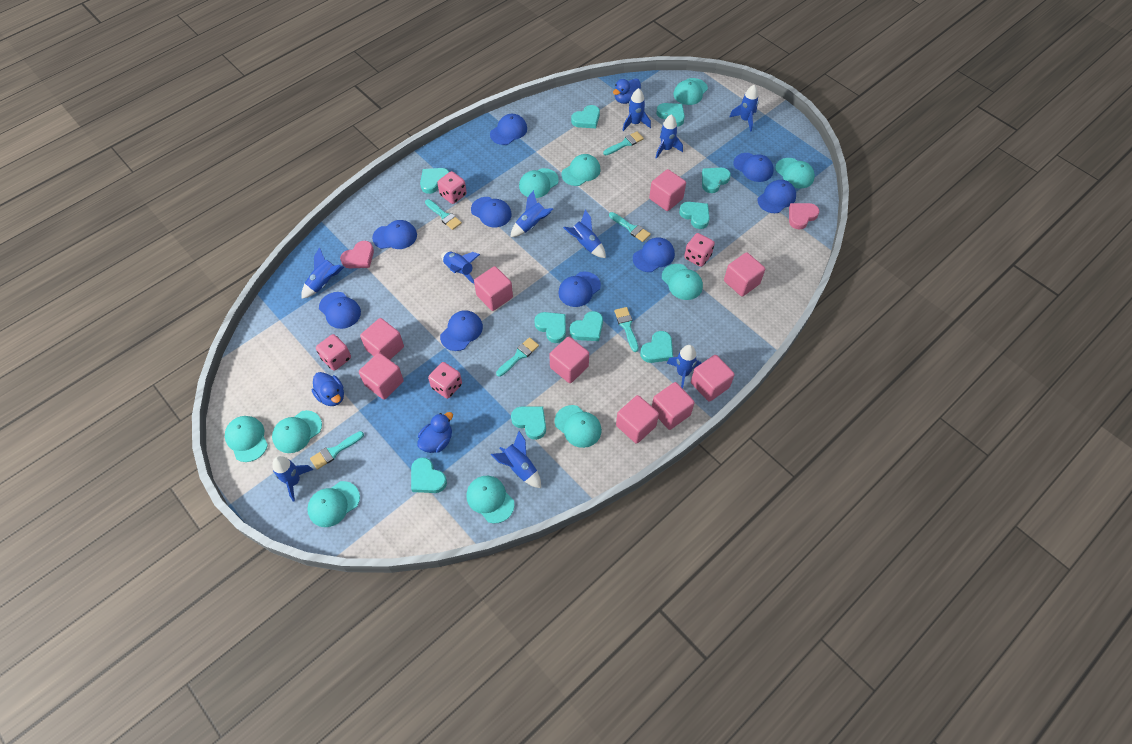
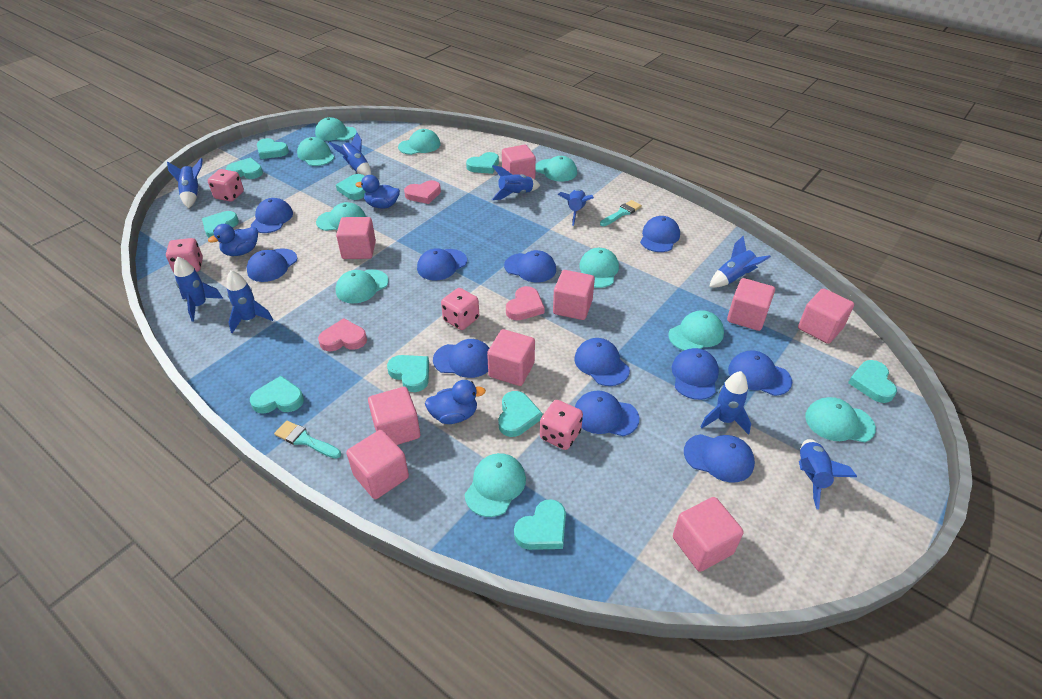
blue cap: 9 -> 11
blue rocket: 10 -> 9
pink heart: 2 -> 3
turquoise brush: 6 -> 2

